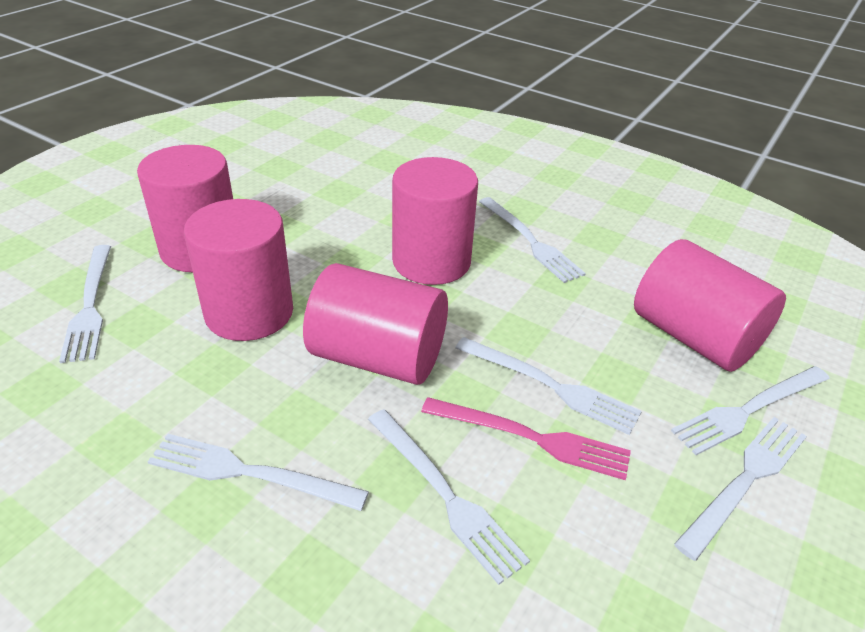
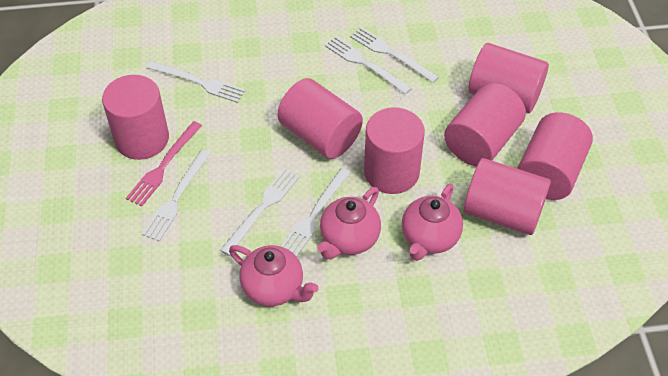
pink cylinder: 5 -> 7
pink teapot: 0 -> 3
white fork: 7 -> 6

